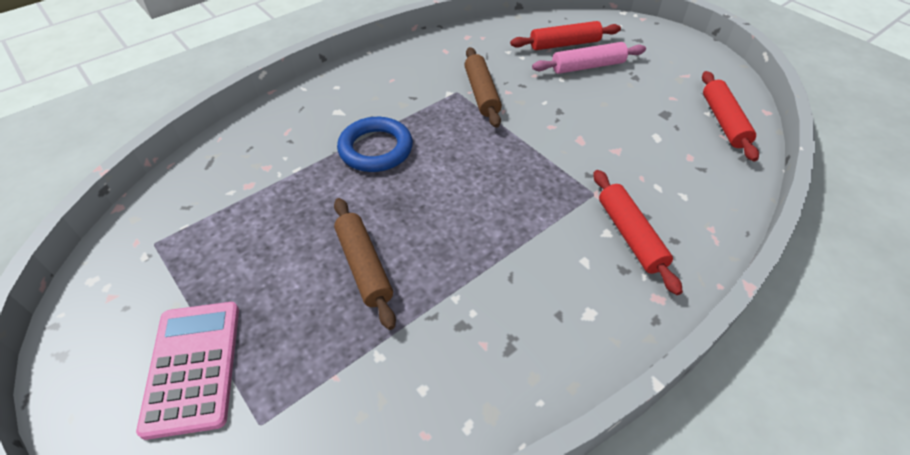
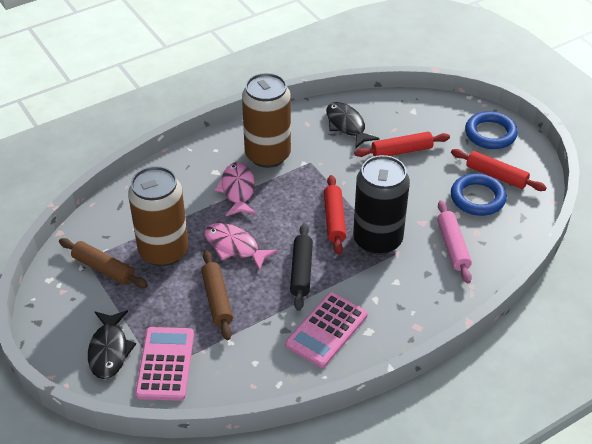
black can: 0 -> 1
black fish: 0 -> 2
black rolling pin: 0 -> 1
blue ring: 1 -> 2
brown can: 0 -> 2
pink calculator: 1 -> 2
pink fish: 0 -> 2

